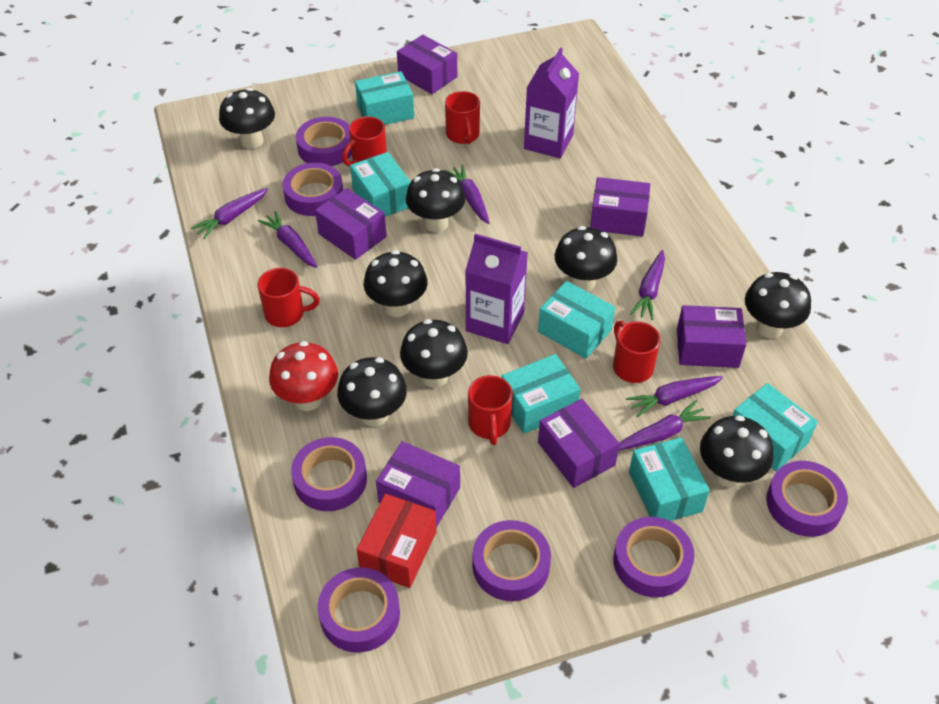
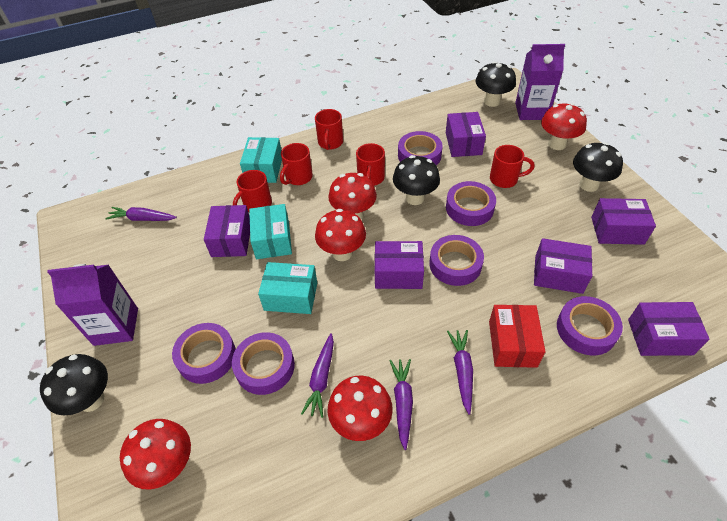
black mushroom: 8 -> 4
purple carrot: 6 -> 4
purple tape: 7 -> 6
red mushroom: 1 -> 5
turquoise box: 6 -> 3

